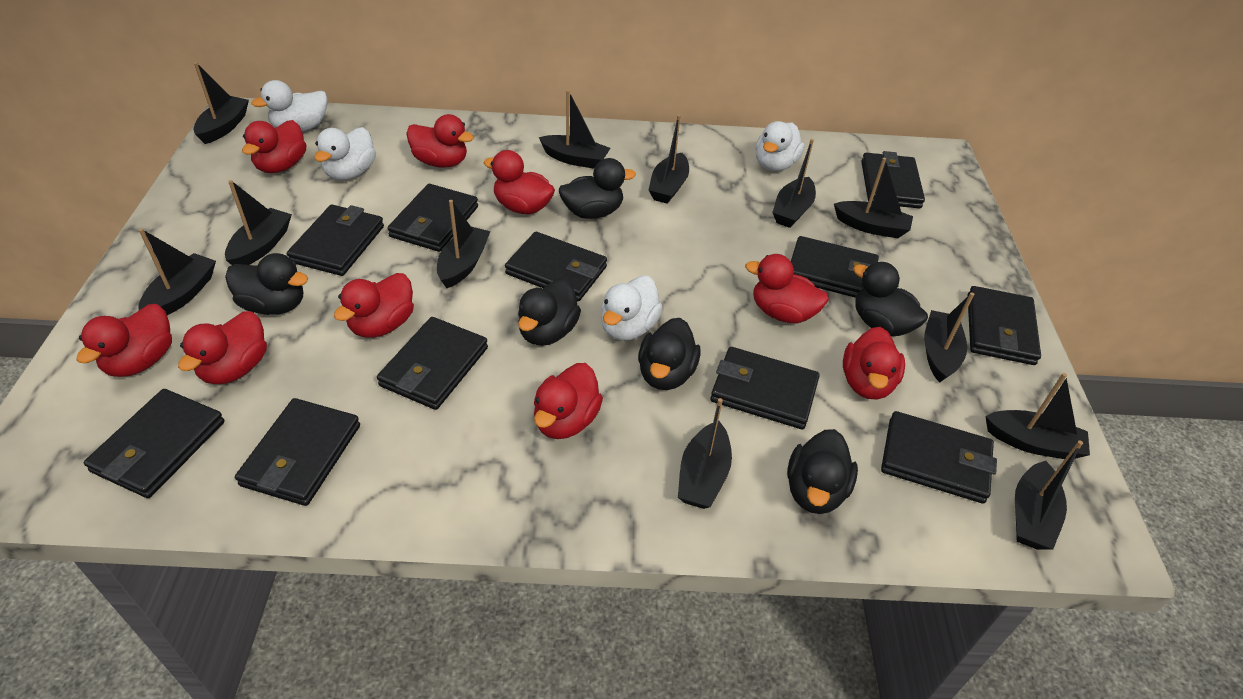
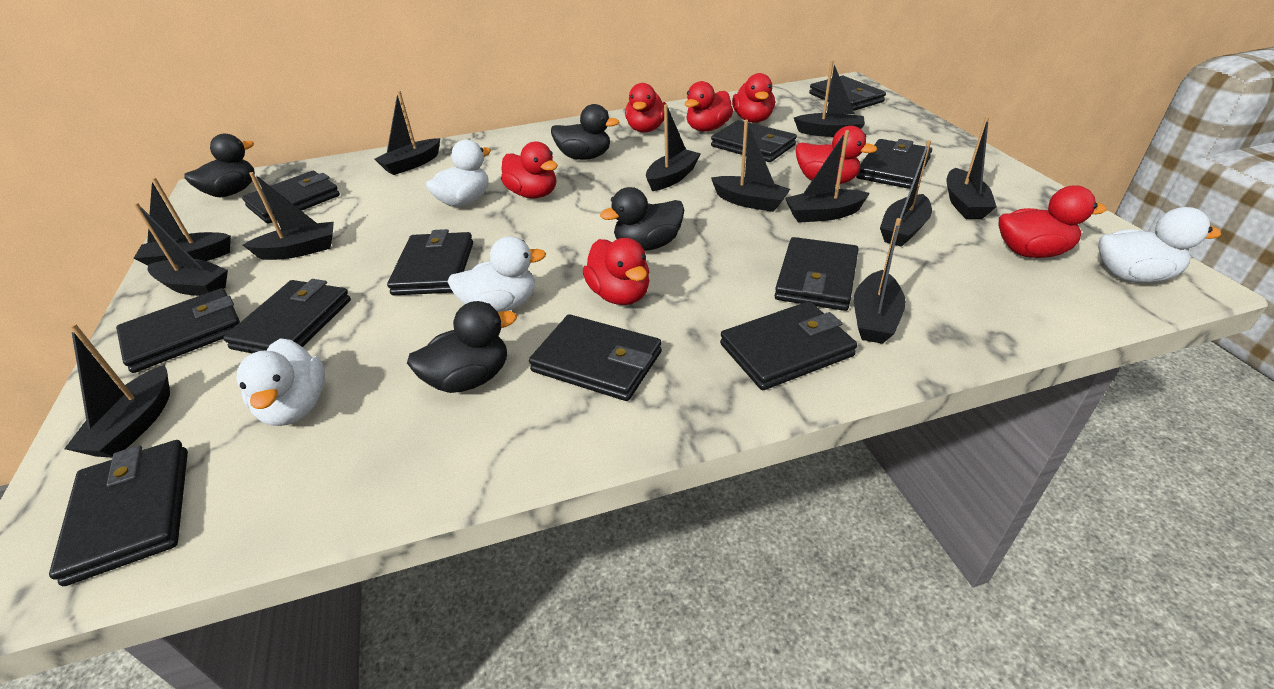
black duck: 6 -> 4
red duck: 9 -> 7

